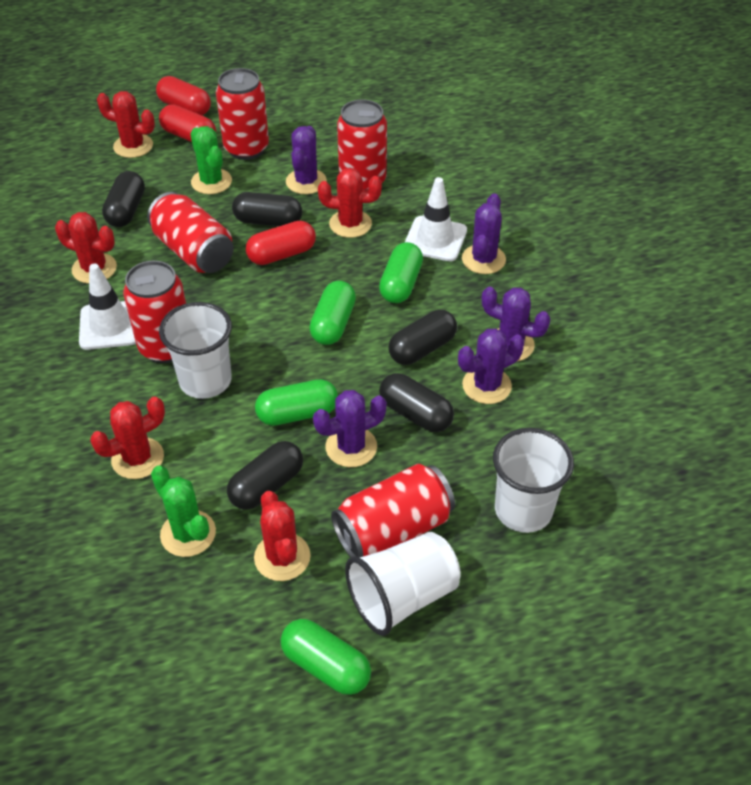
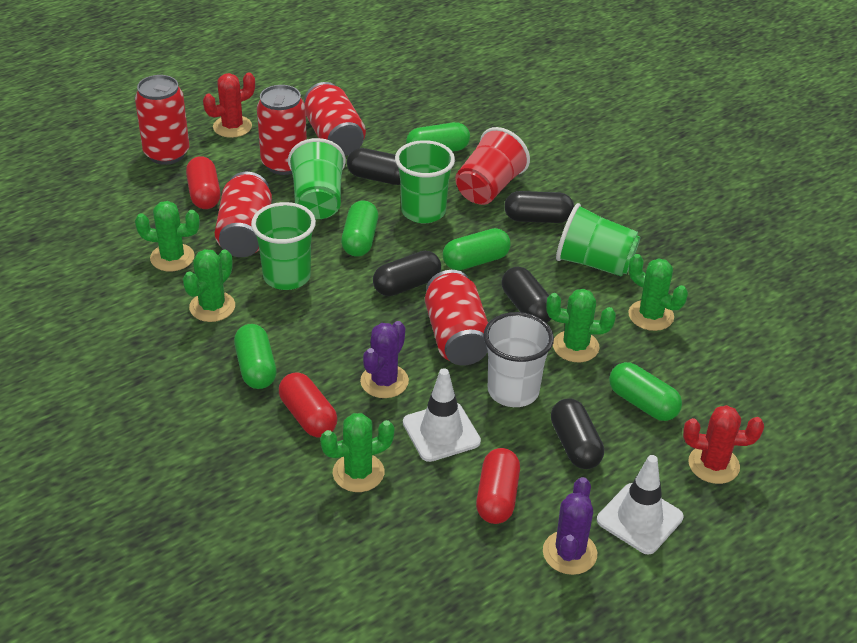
green cactus: 2 -> 5
green capsule: 4 -> 5
green cup: 0 -> 4
purple cactus: 5 -> 2
red cactus: 5 -> 2
red cup: 0 -> 1
white cup: 3 -> 1

